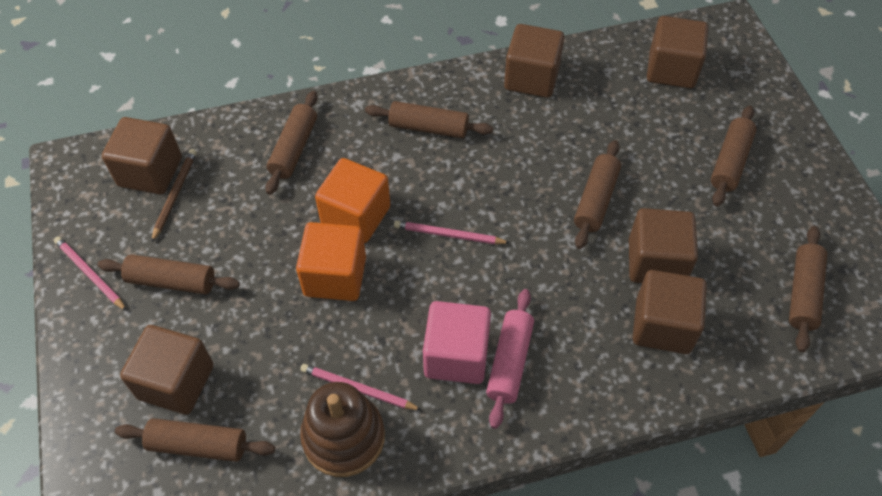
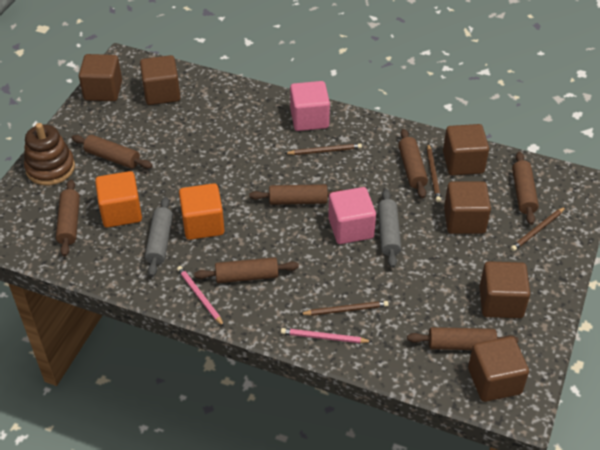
brown pencil: 1 -> 4
grey rolling pin: 0 -> 2
pink cube: 1 -> 2
pink pencil: 3 -> 2
pink rolling pin: 1 -> 0

